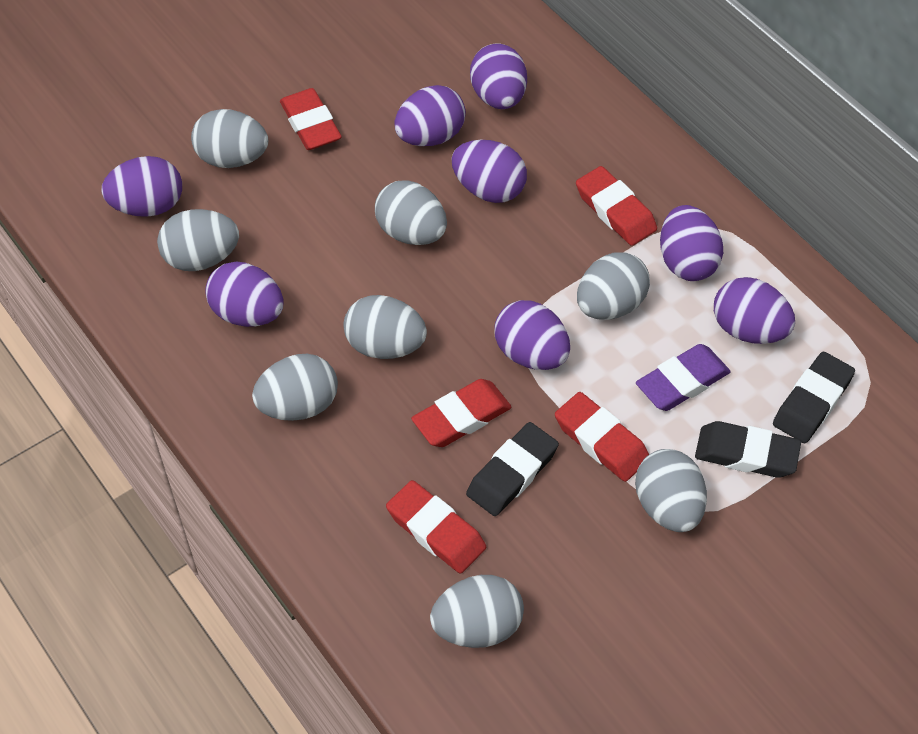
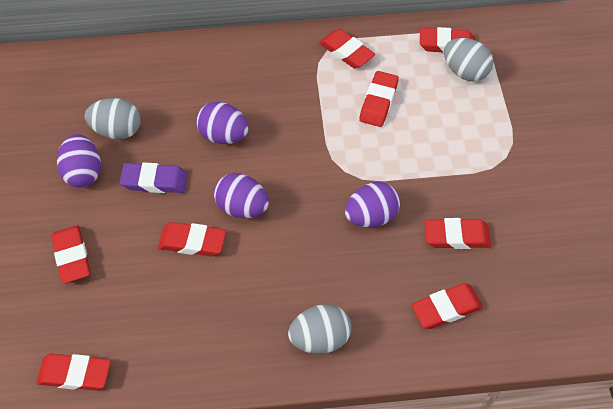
black eraser: 3 -> 0
grey egg: 8 -> 3
purple egg: 8 -> 4
red eraser: 5 -> 8

